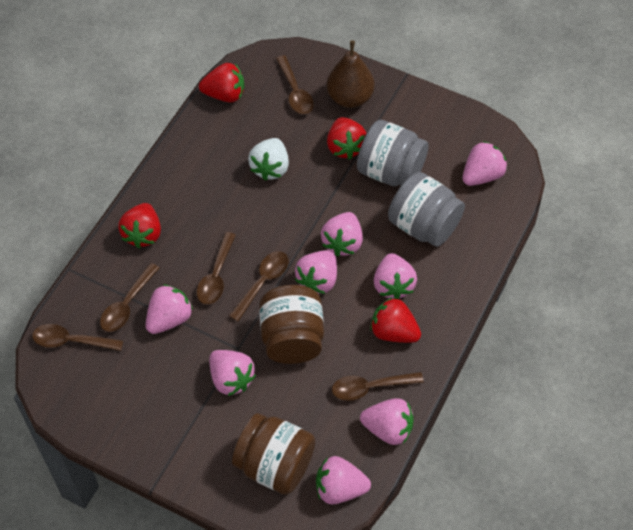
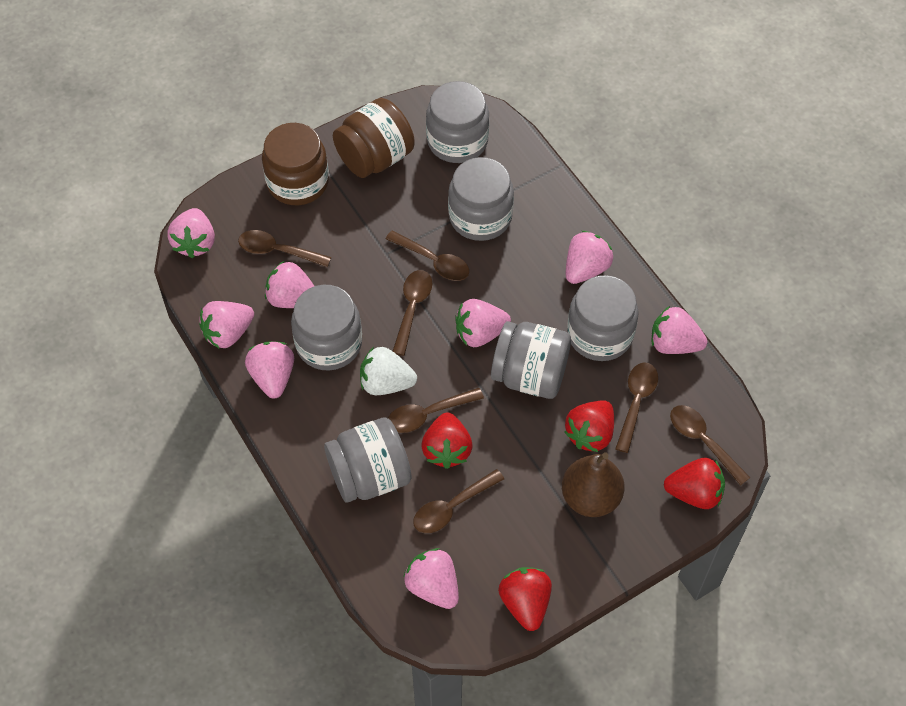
brown spoon: 6 -> 7
grey jar: 2 -> 6

